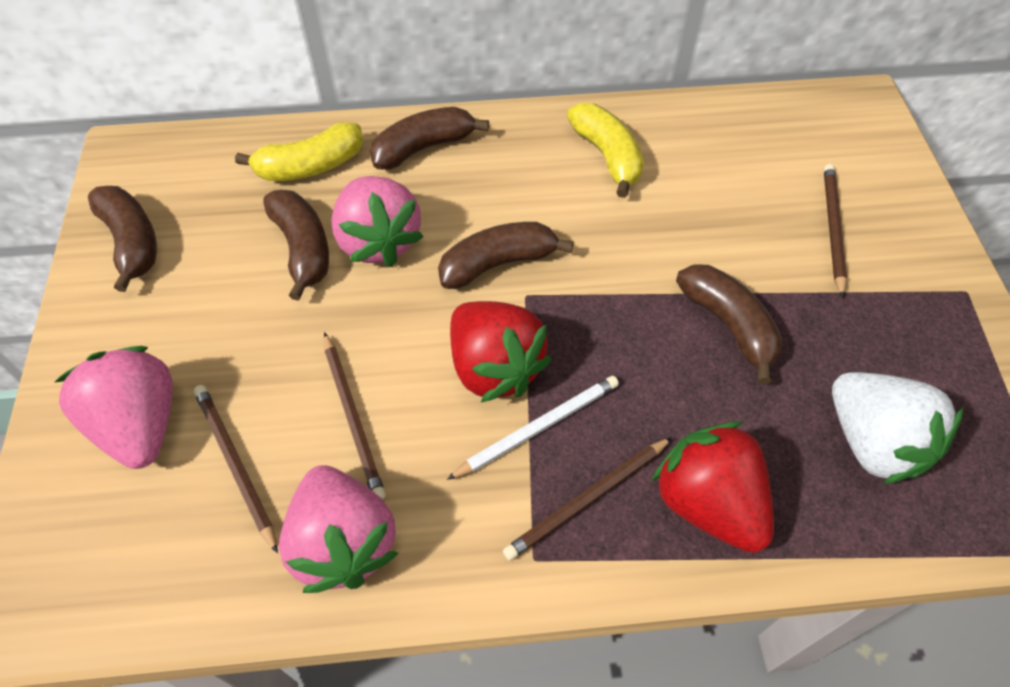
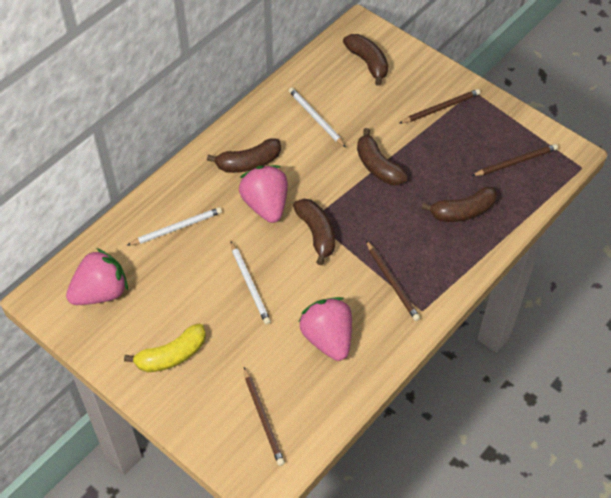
red strawberry: 2 -> 0
white pencil: 1 -> 3
white strawberry: 1 -> 0
yellow banana: 2 -> 1

